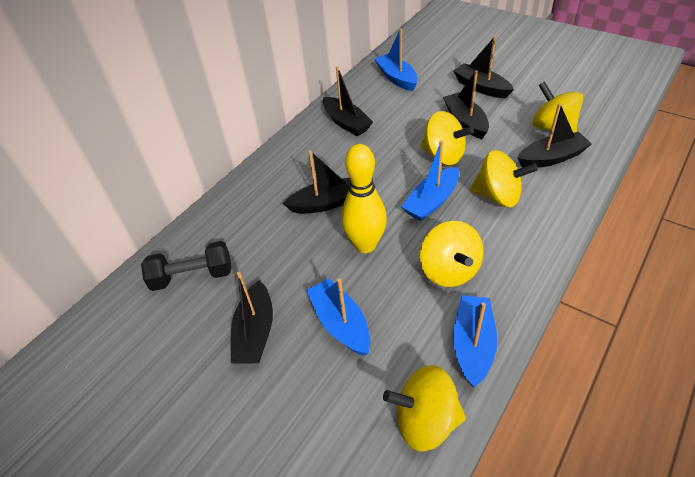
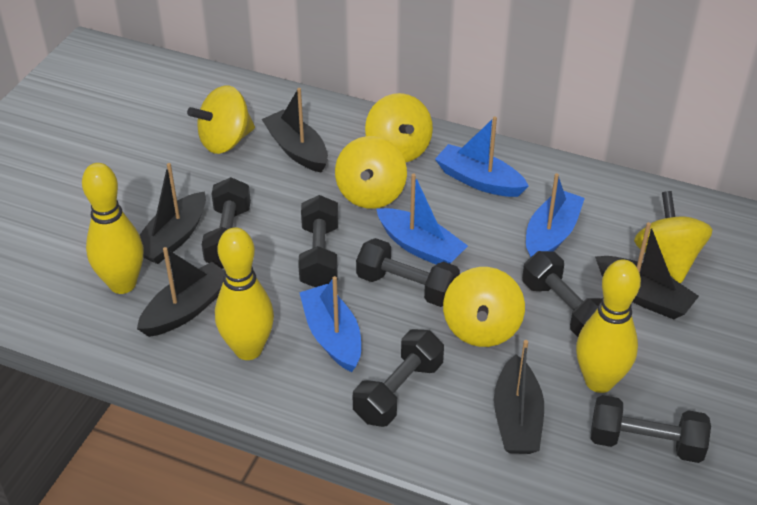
black boat: 6 -> 5
black dumbbell: 1 -> 6
yellow bowling pin: 1 -> 3

